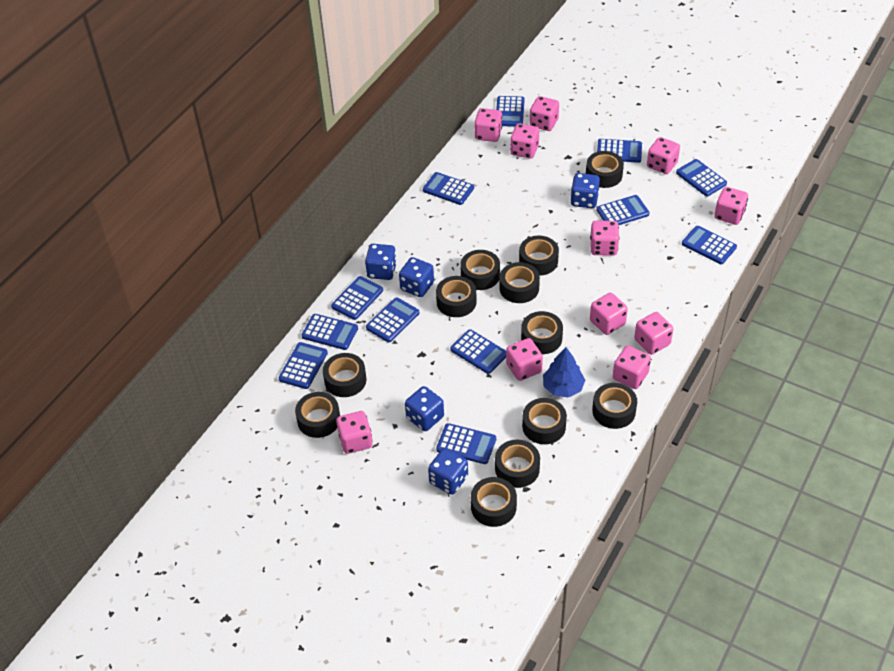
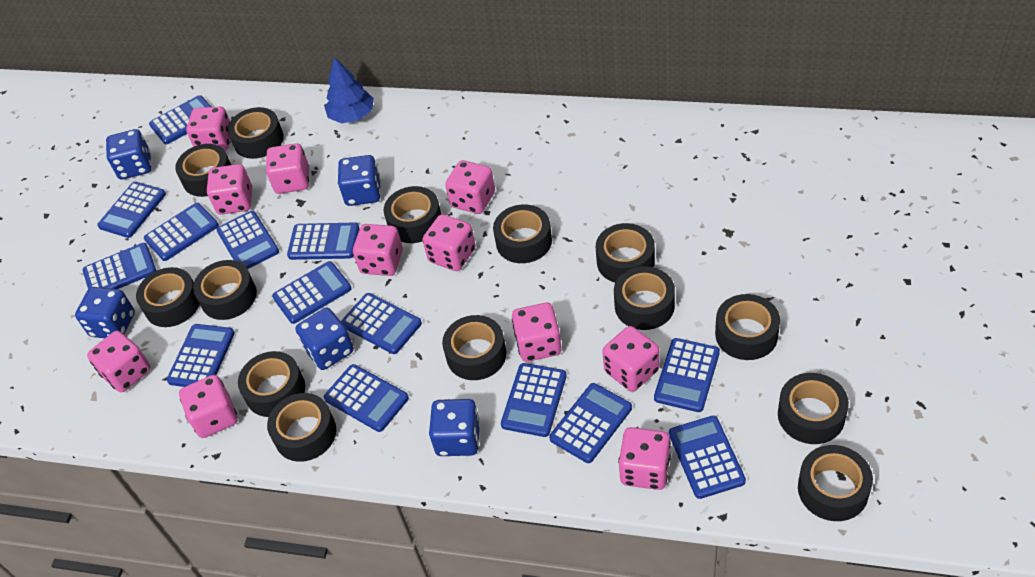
black tape: 12 -> 14
blue calculator: 12 -> 14

